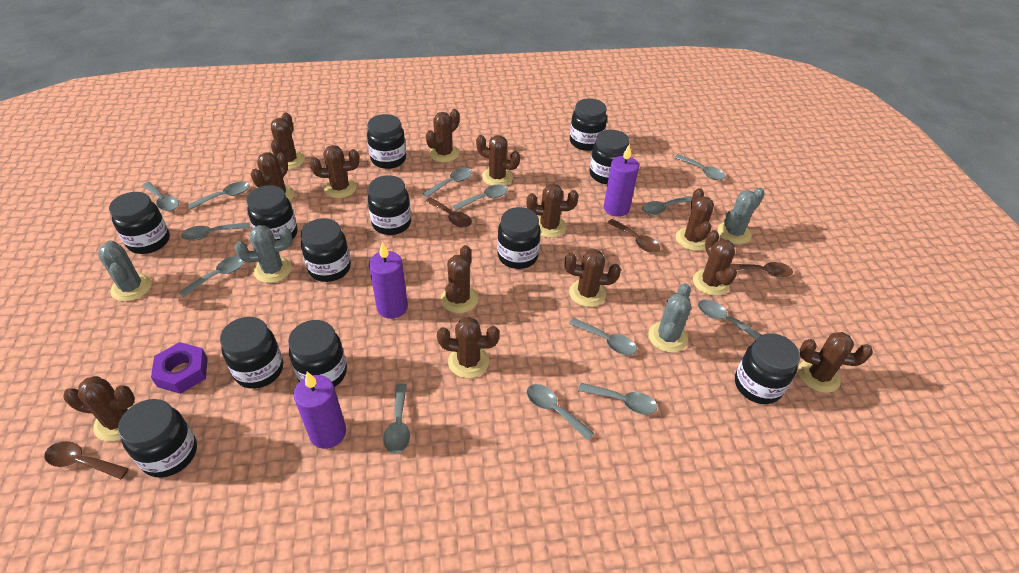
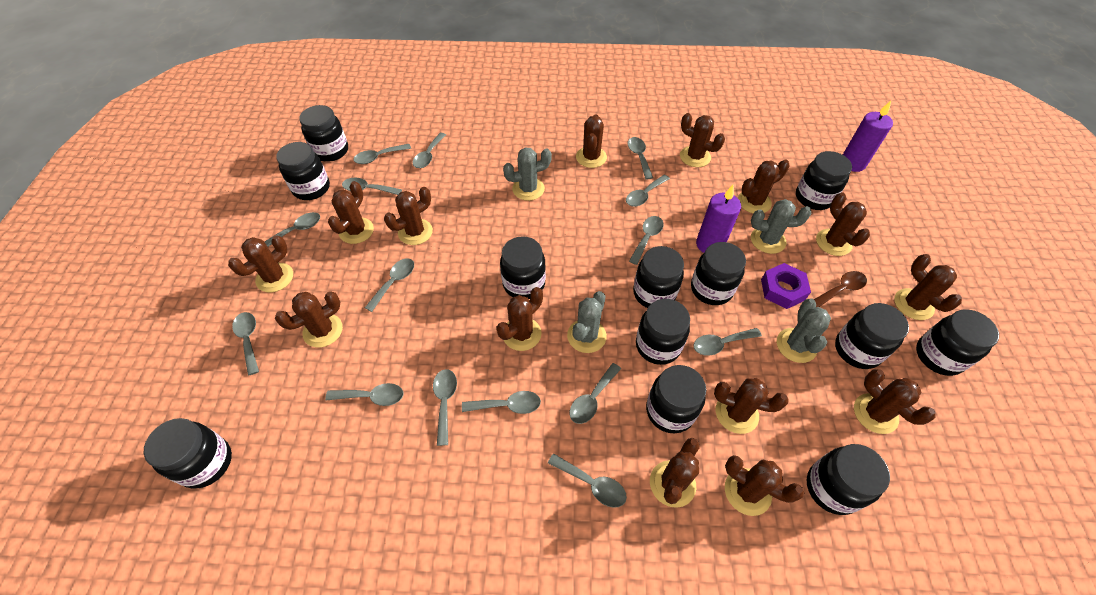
brown cactus: 13 -> 14
brown spoon: 4 -> 1
grey spoon: 13 -> 15
purple candle: 3 -> 2

